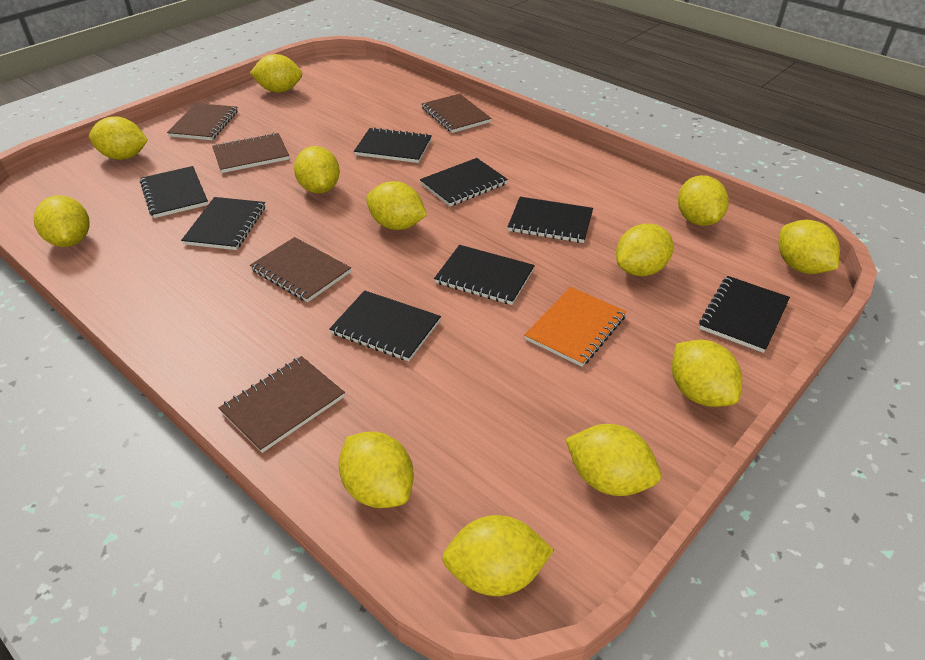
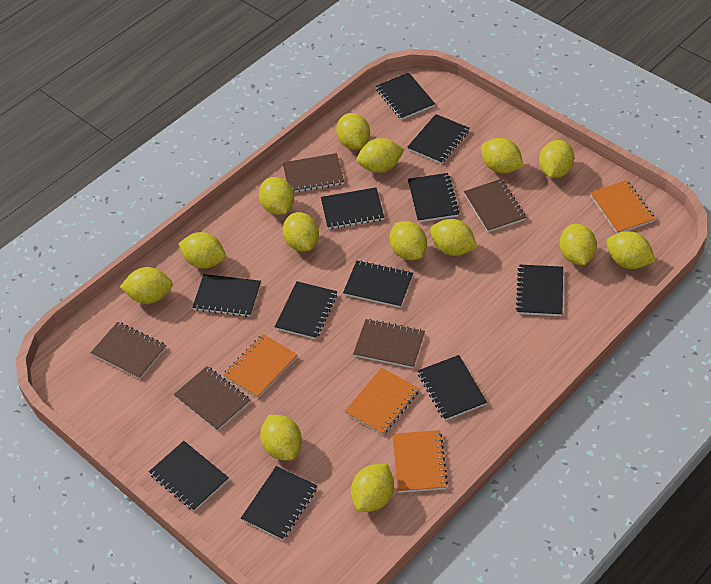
black notebook: 8 -> 11
orange notebook: 1 -> 4
yellow lemon: 12 -> 14

